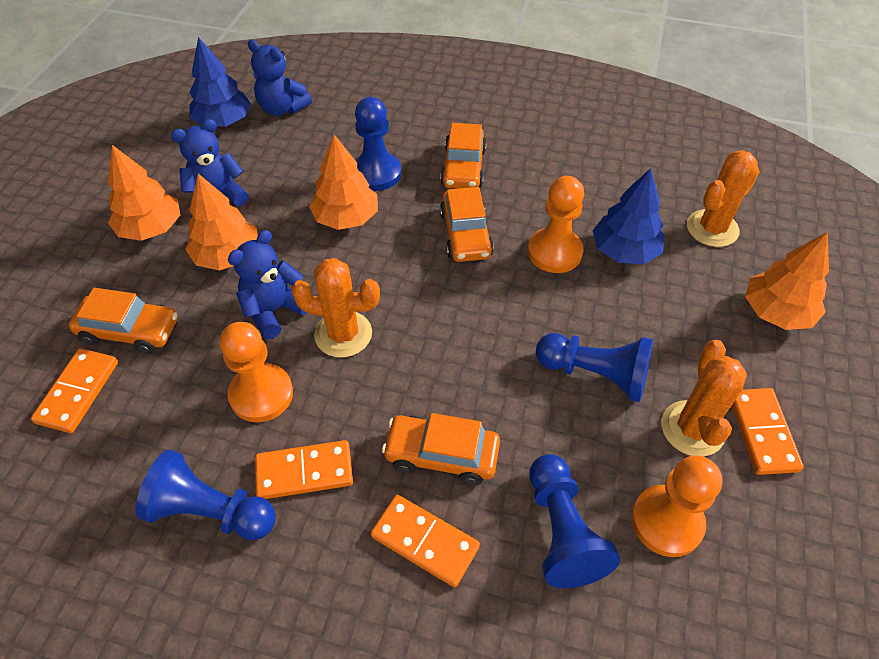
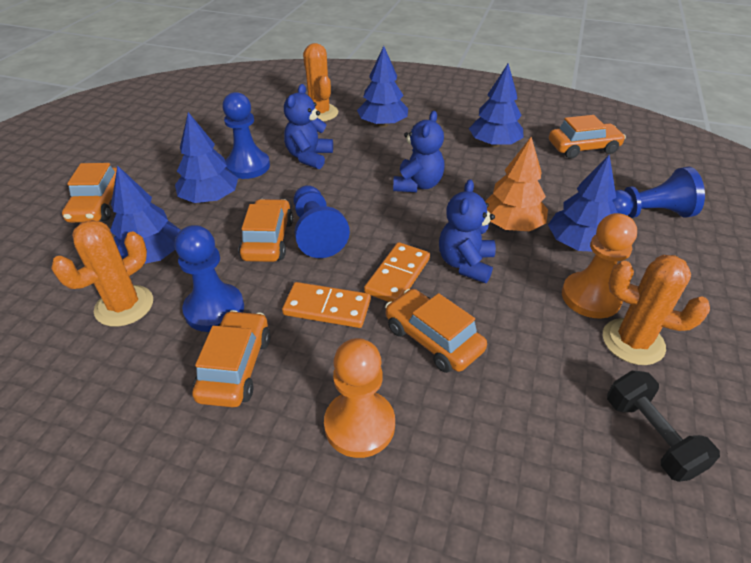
black dumbbell: 0 -> 1
blue tree: 2 -> 5
orange car: 4 -> 5
orange domino: 4 -> 2
orange pawn: 3 -> 2
orange tree: 4 -> 1

